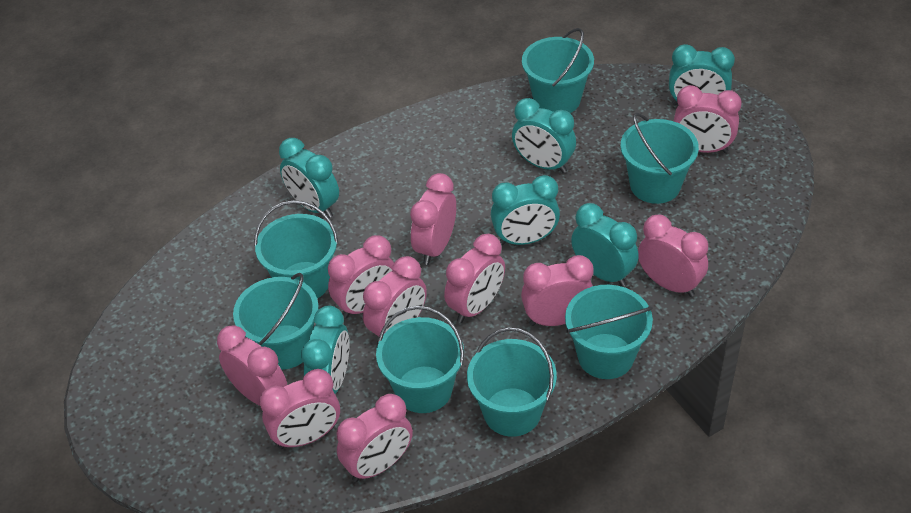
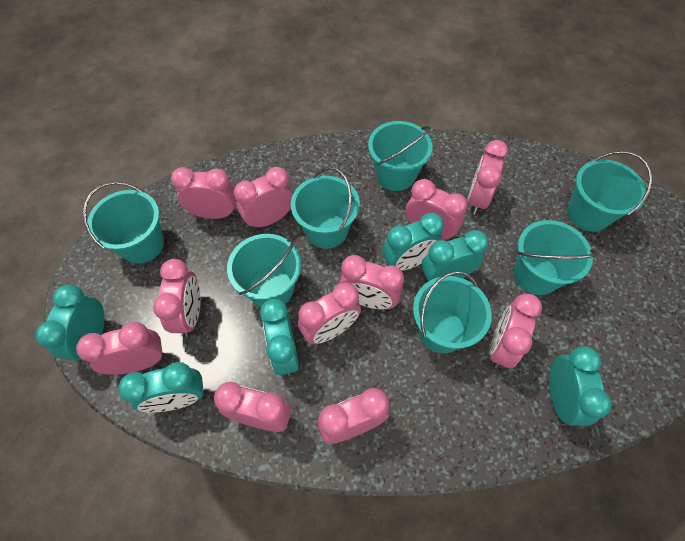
pink clock: 10 -> 11

